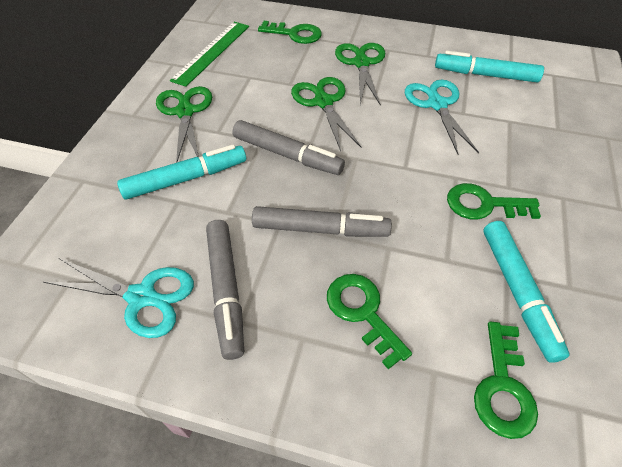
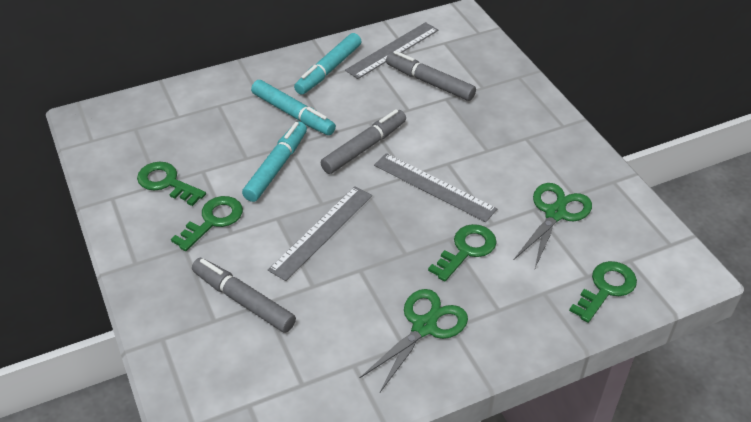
green ruler: 1 -> 0
green scissors: 3 -> 2
grey ruler: 0 -> 3
turquoise scissors: 2 -> 0

